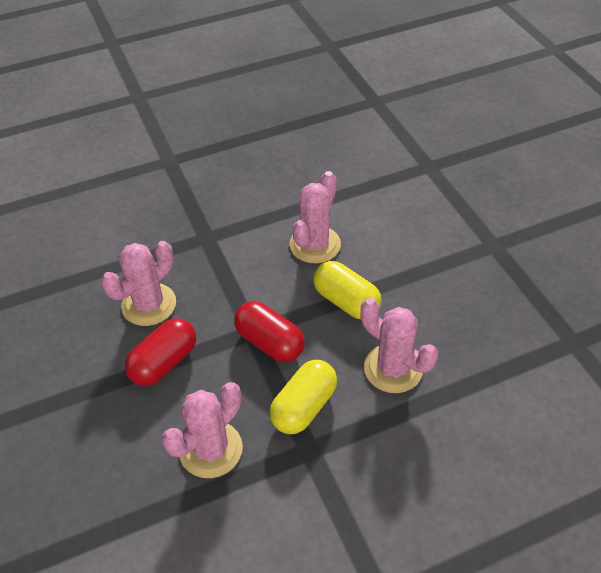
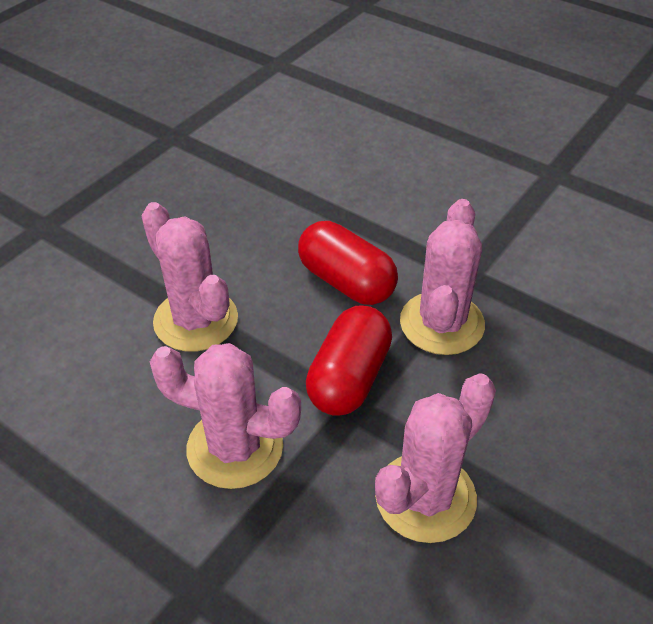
yellow capsule: 2 -> 0

